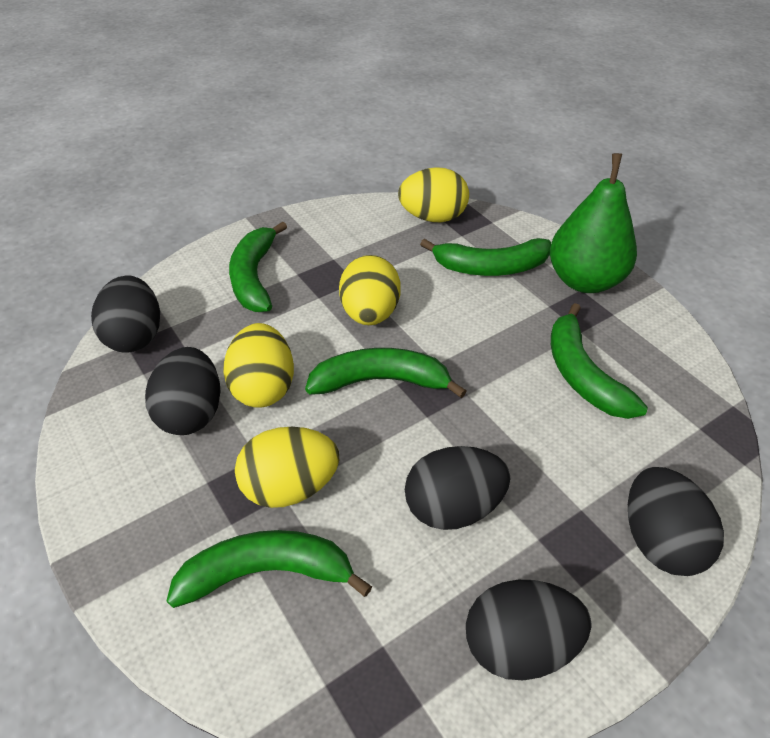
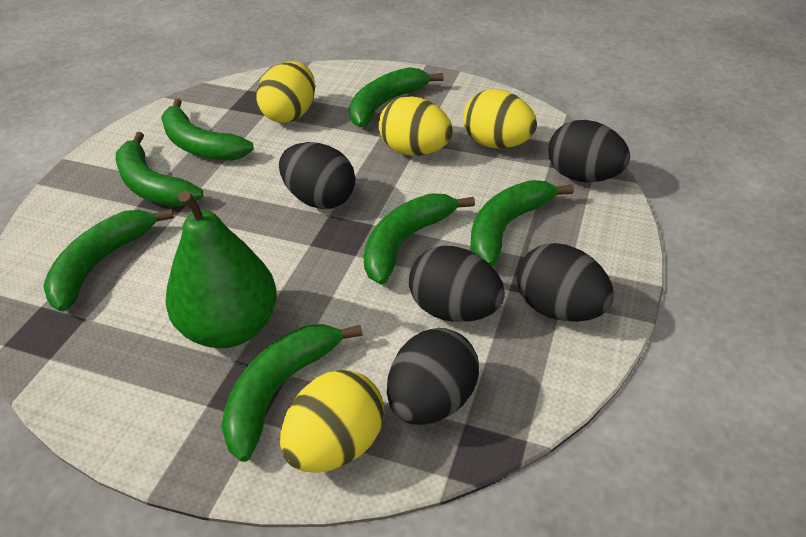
green banana: 5 -> 7

